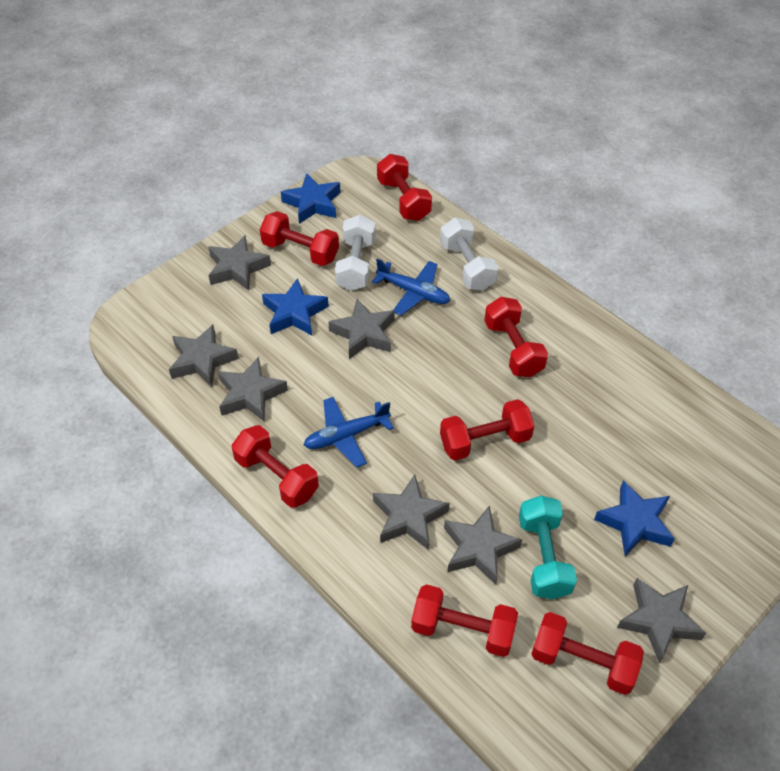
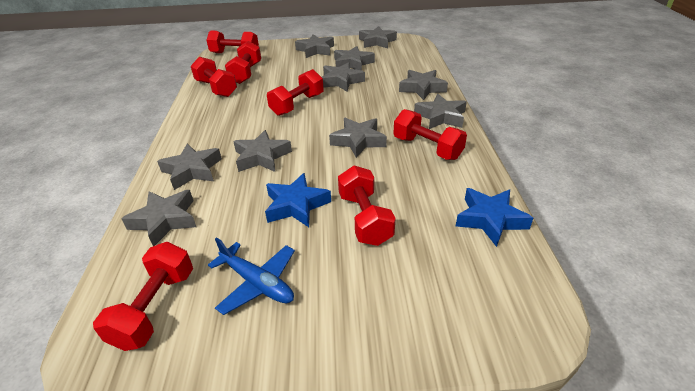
blue plane: 2 -> 1
blue star: 3 -> 2
grey star: 7 -> 10
turquoise dumbbell: 1 -> 0
white dumbbell: 2 -> 0

